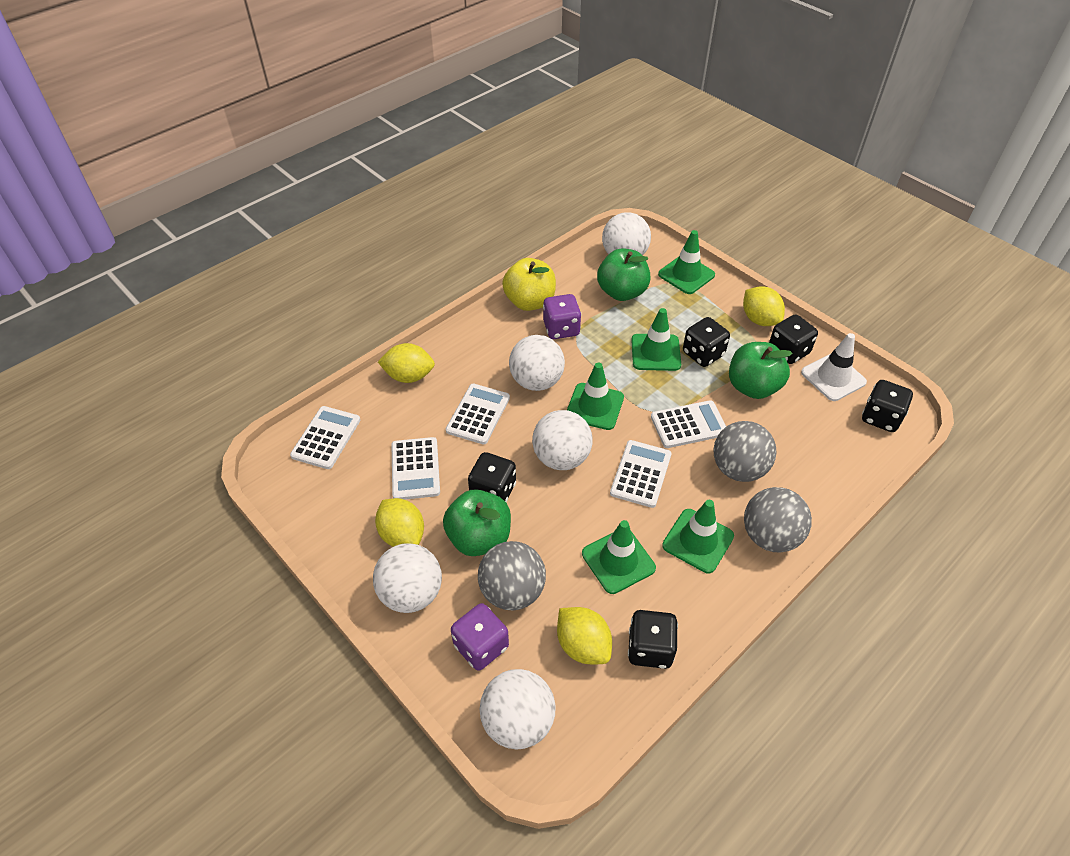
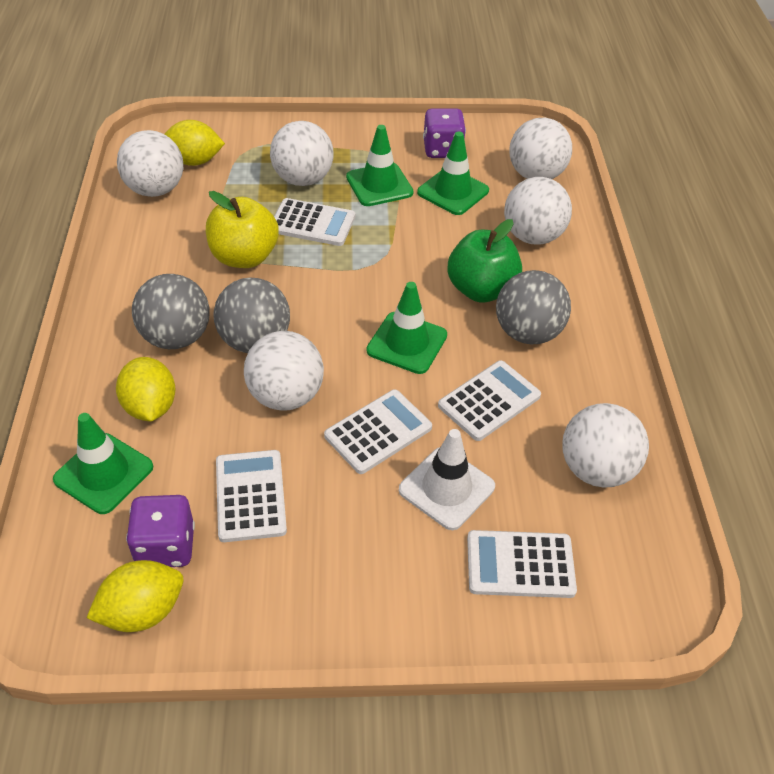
black dice: 5 -> 0
green apple: 3 -> 1
green traffic cone: 5 -> 4
white ball: 5 -> 6
yellow lemon: 4 -> 3

